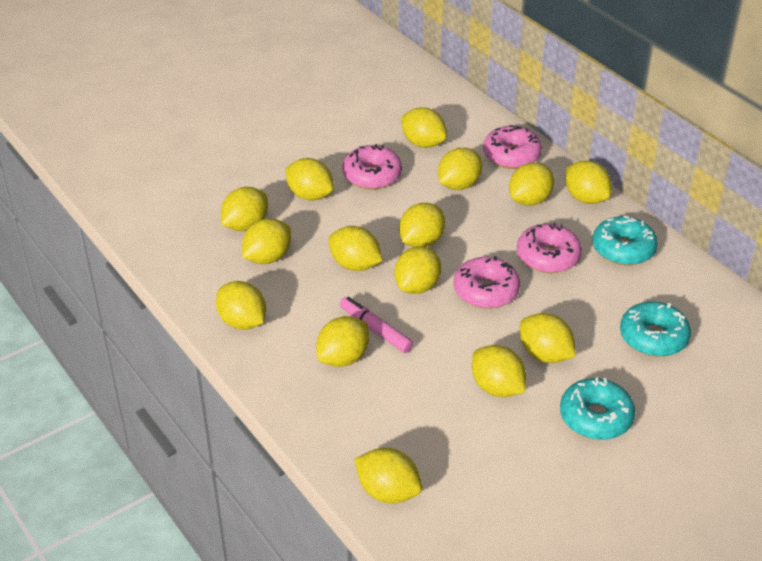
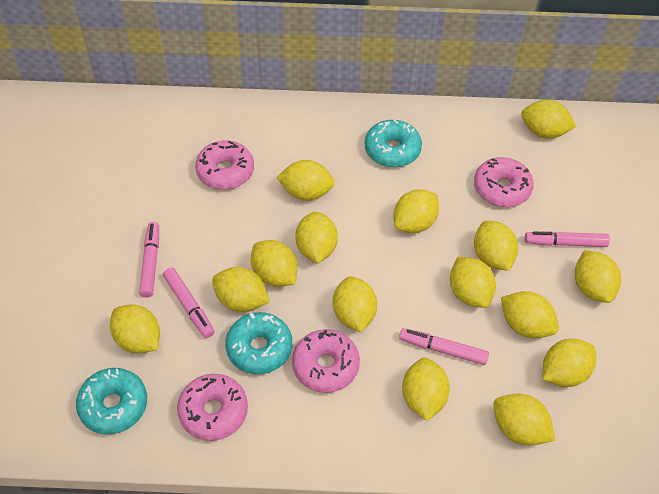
pink marker: 1 -> 4

